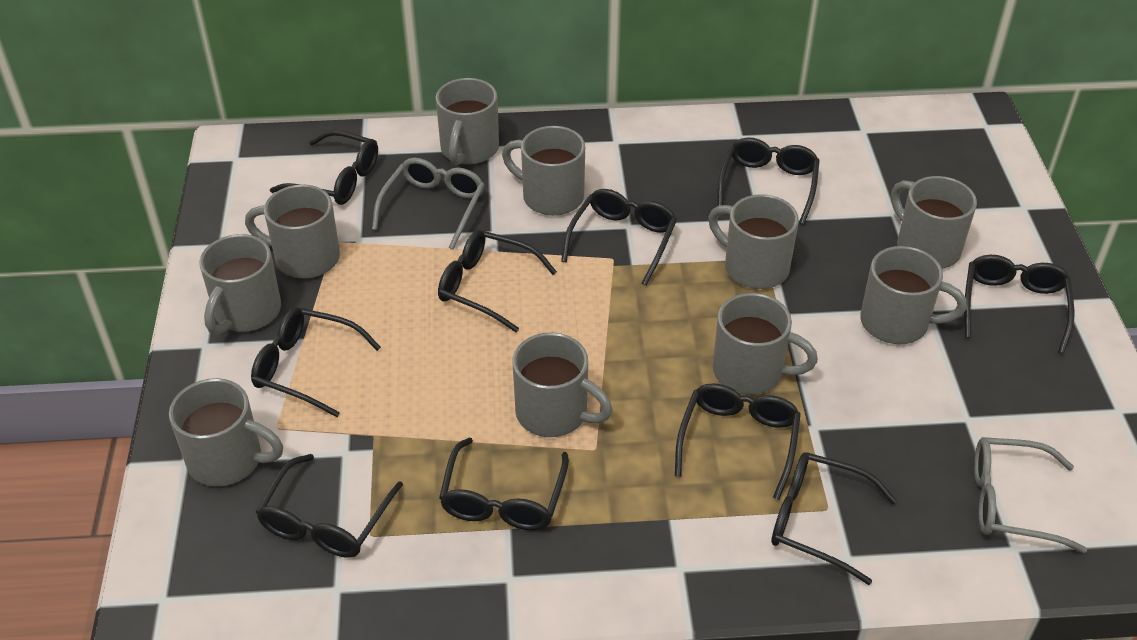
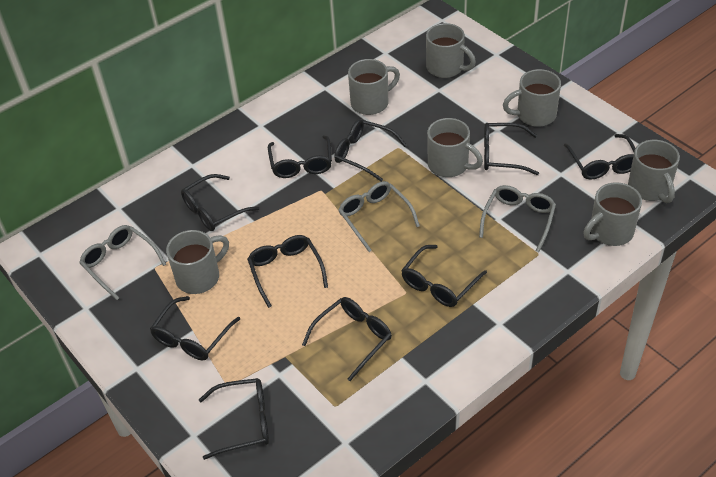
grey glasses: 2 -> 3
grey mug: 10 -> 7

